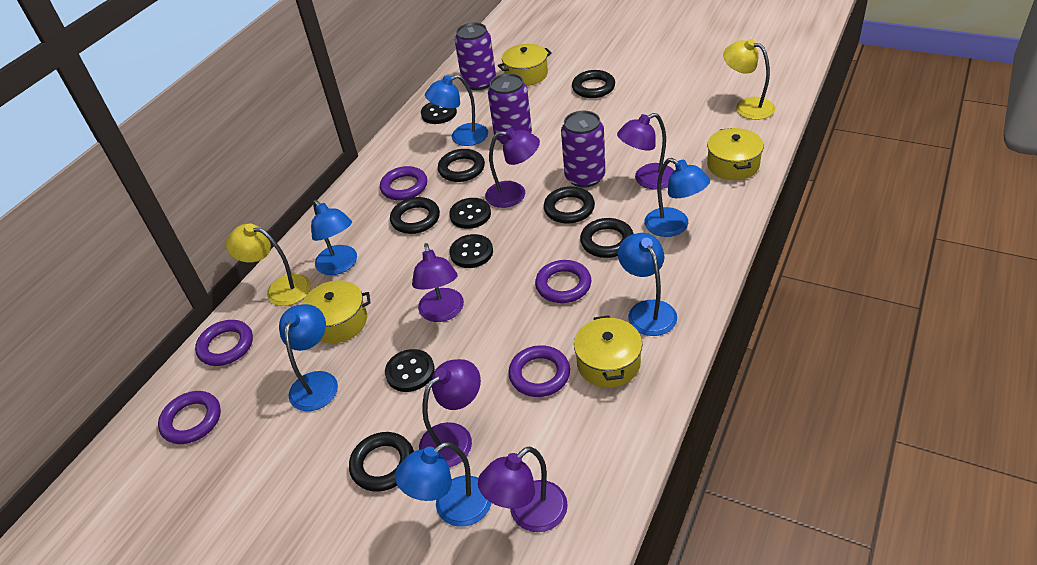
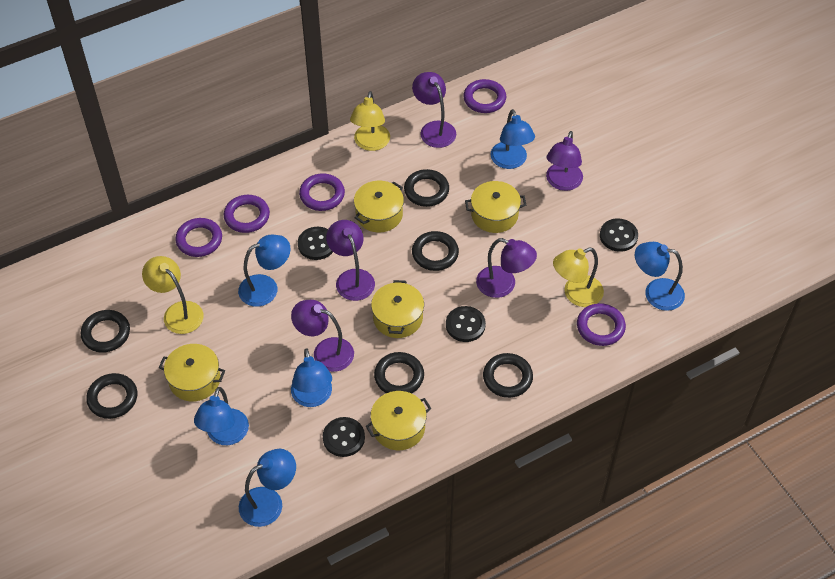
purple can: 3 -> 0
yellow lamp: 2 -> 3
yellow pot: 4 -> 5

